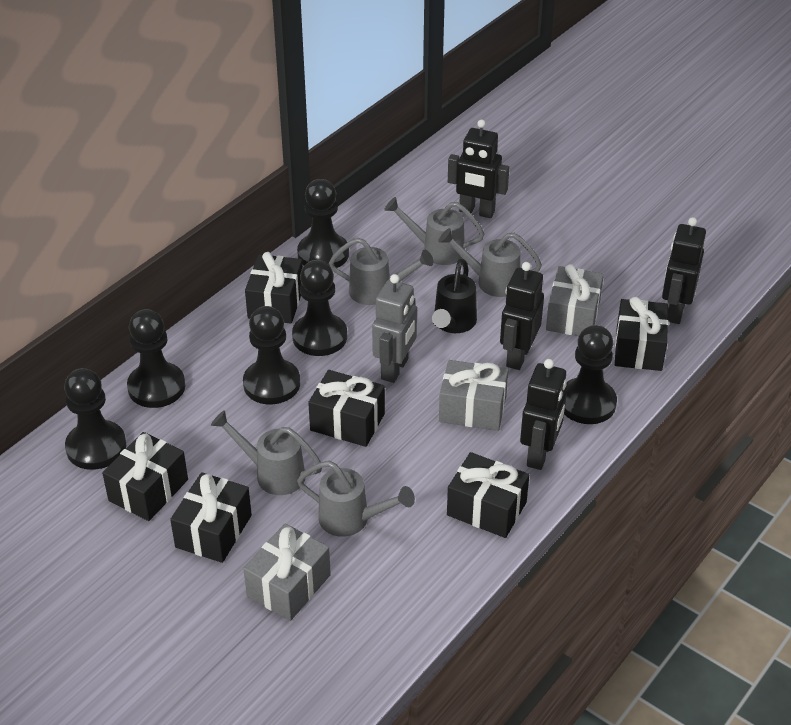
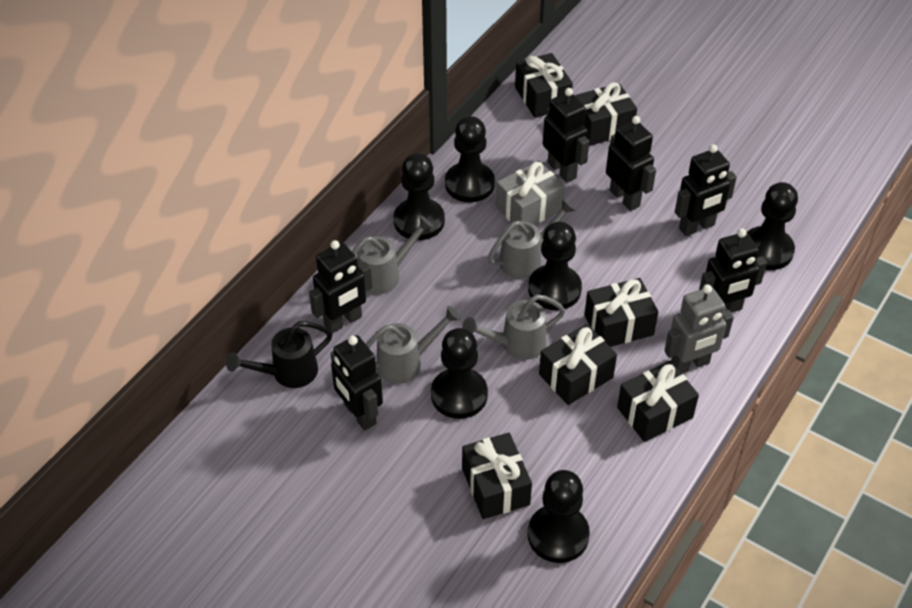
black robot: 4 -> 6
grey gift: 3 -> 1
grey watering can: 5 -> 4

